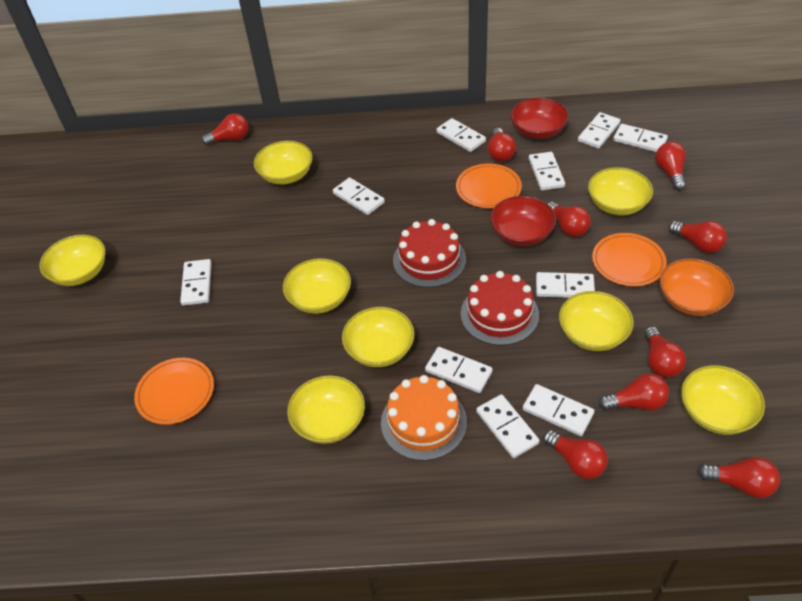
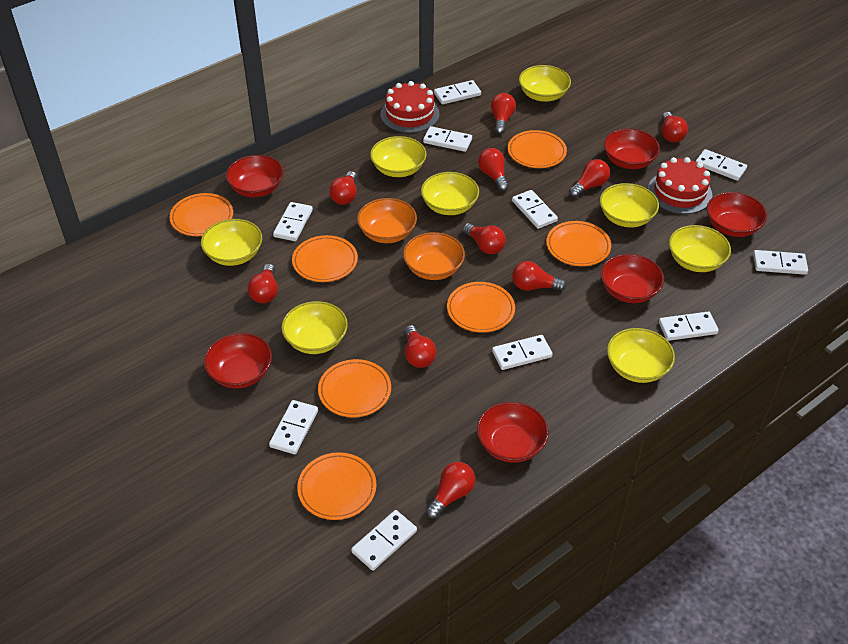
orange bowl: 1 -> 2
orange cake: 1 -> 0
orange plate: 3 -> 7
red bowl: 2 -> 6
red light bulb: 9 -> 10

